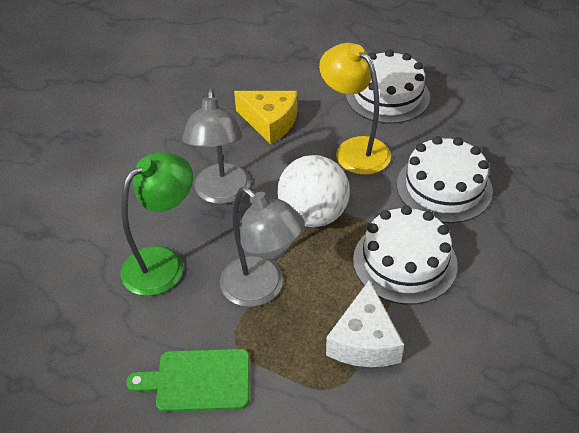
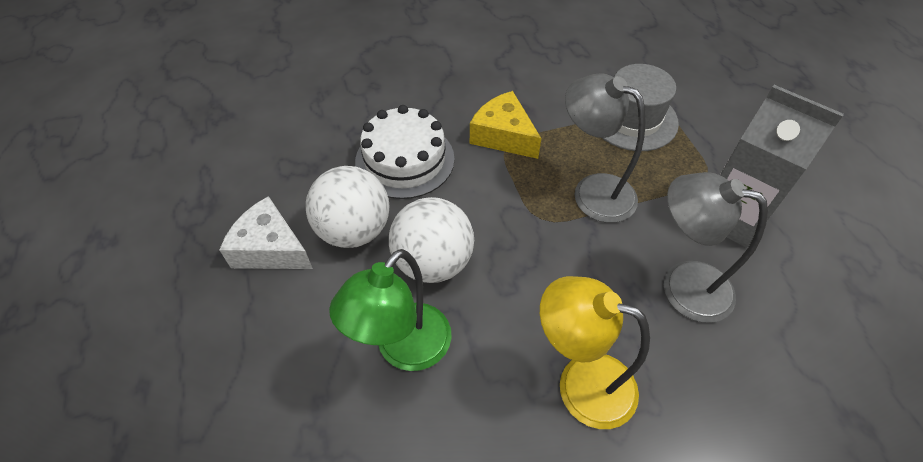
green cutting board: 1 -> 0
grey carton: 0 -> 1
grey hat: 0 -> 1
white ball: 1 -> 2
white cake: 3 -> 1

